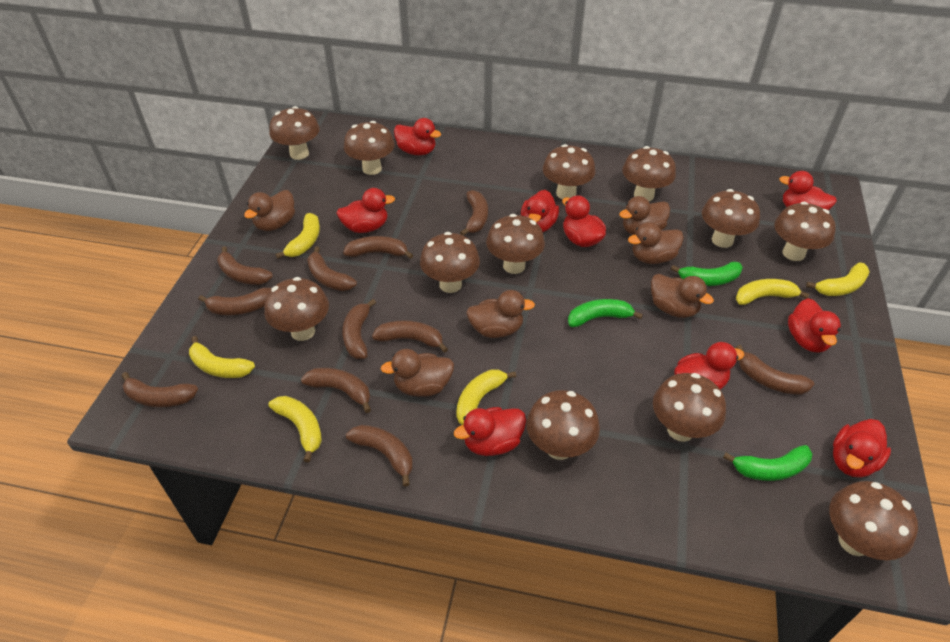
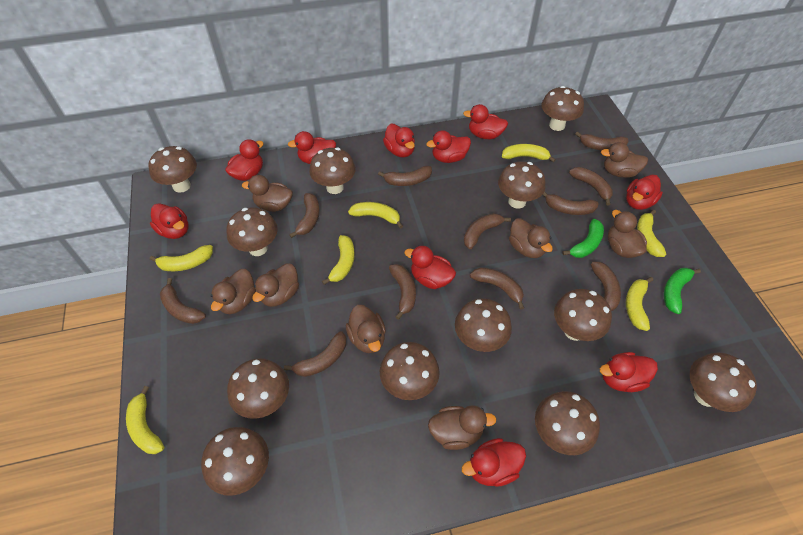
brown duck: 6 -> 8
green banana: 3 -> 2
red duck: 9 -> 10
yellow banana: 6 -> 7

